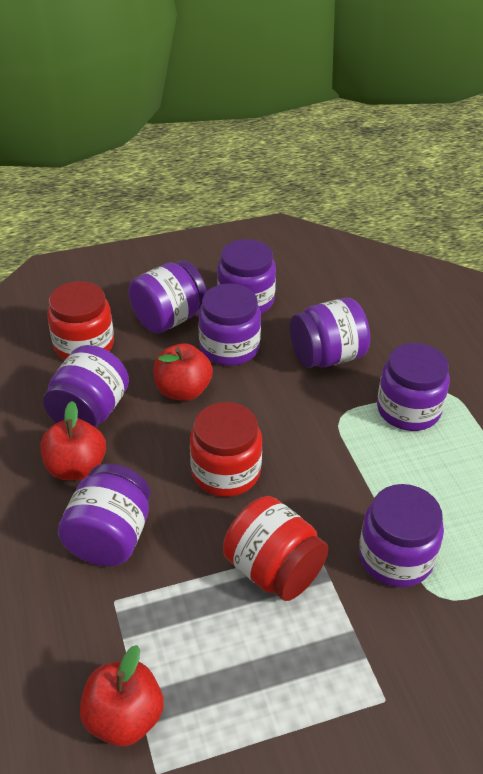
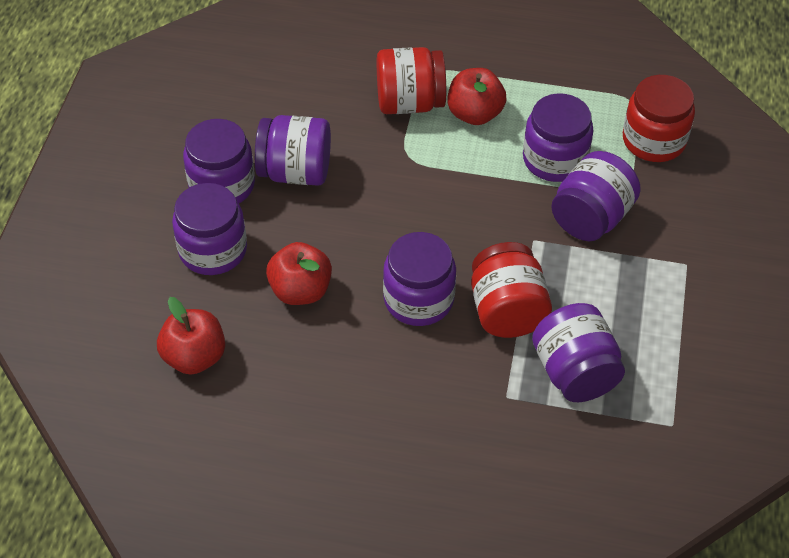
purple jar: 8 -> 7

